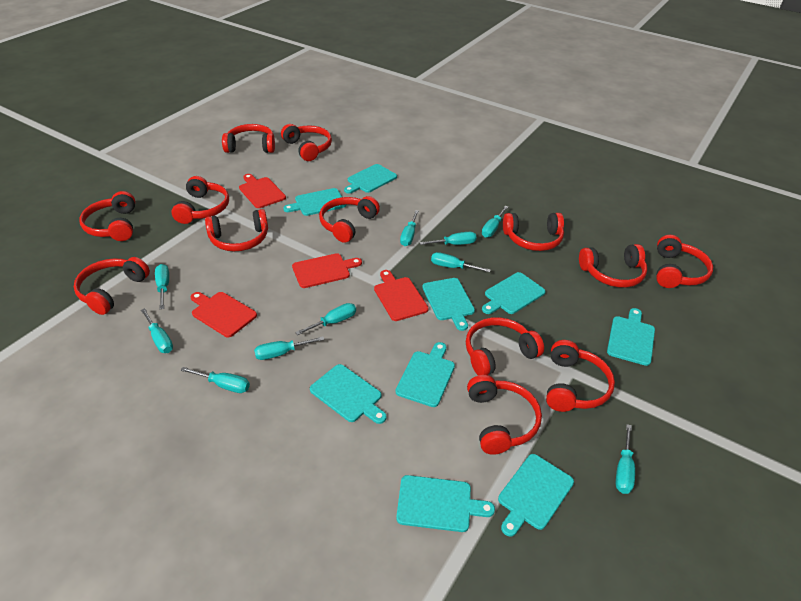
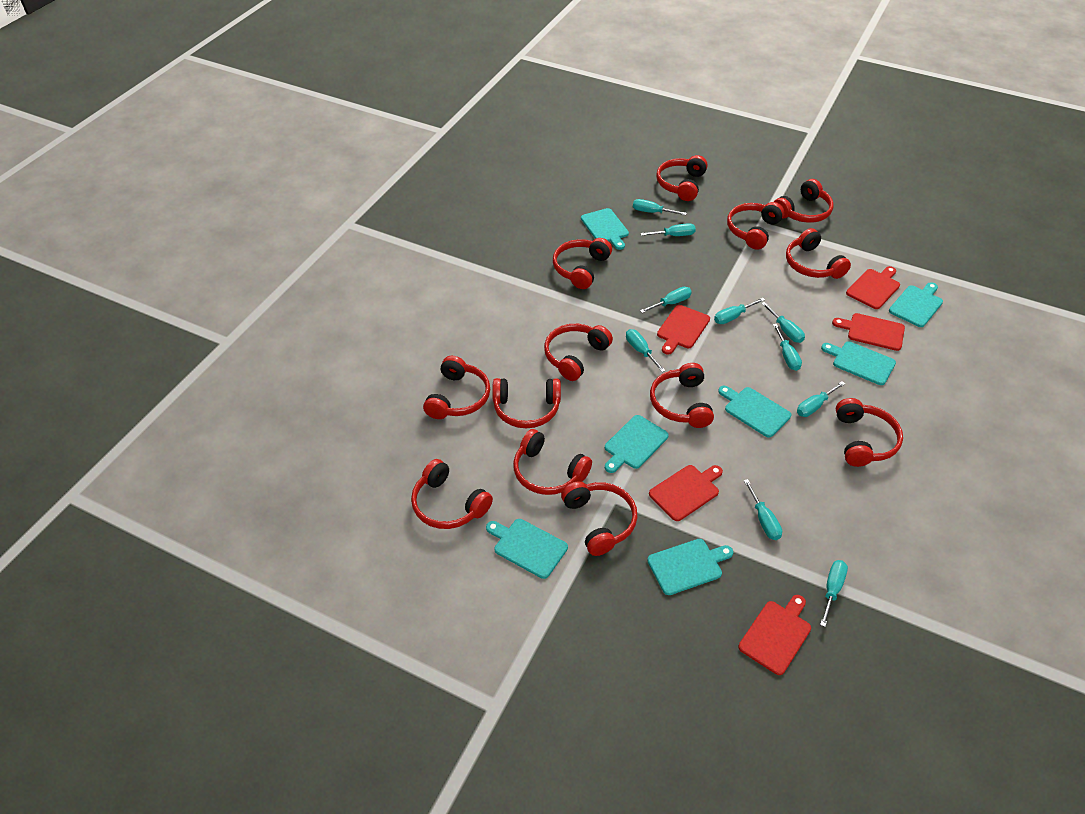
red cutting board: 4 -> 5
turquoise cutting board: 9 -> 7

